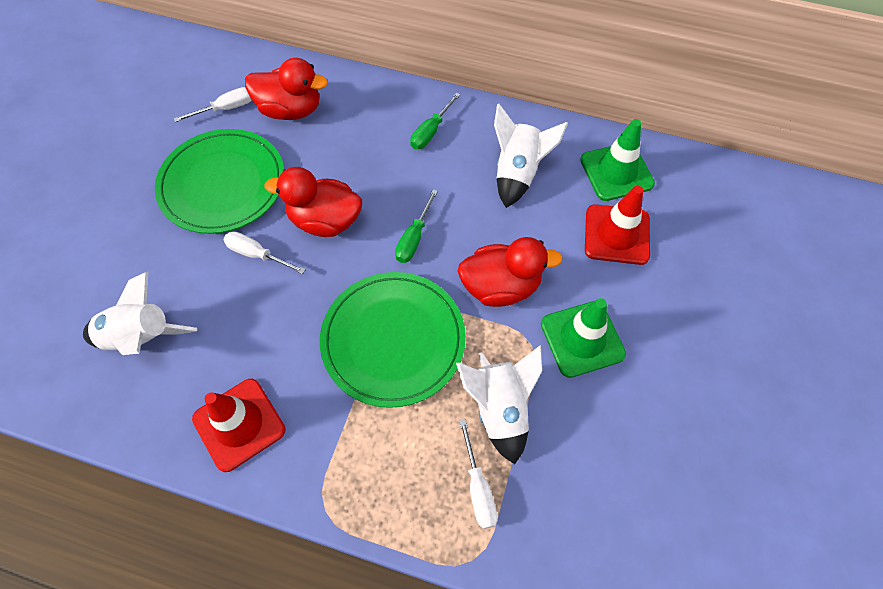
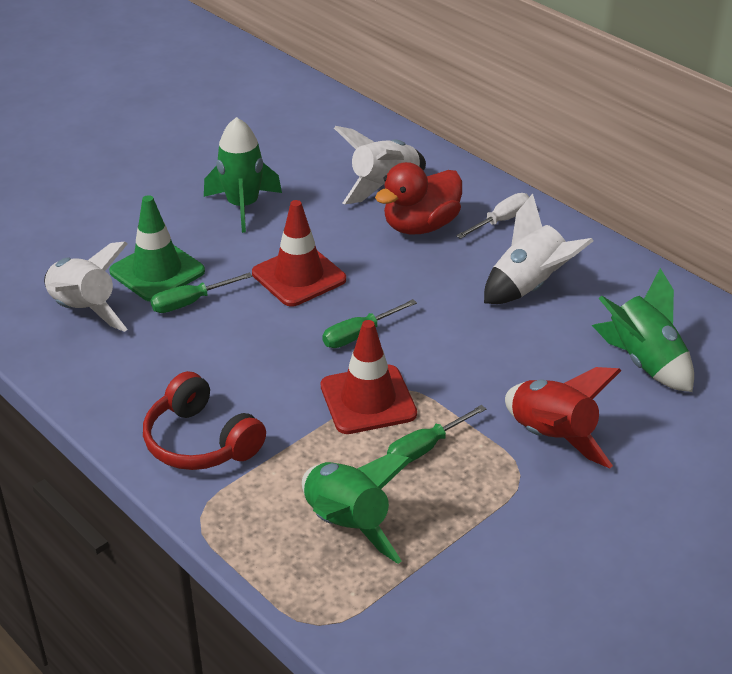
green plate: 2 -> 0
green rocket: 0 -> 3
green screwdriver: 2 -> 3
green traffic cone: 2 -> 1
red duck: 3 -> 1
red headphones: 0 -> 1
red rocket: 0 -> 1
white screwdriver: 3 -> 1

